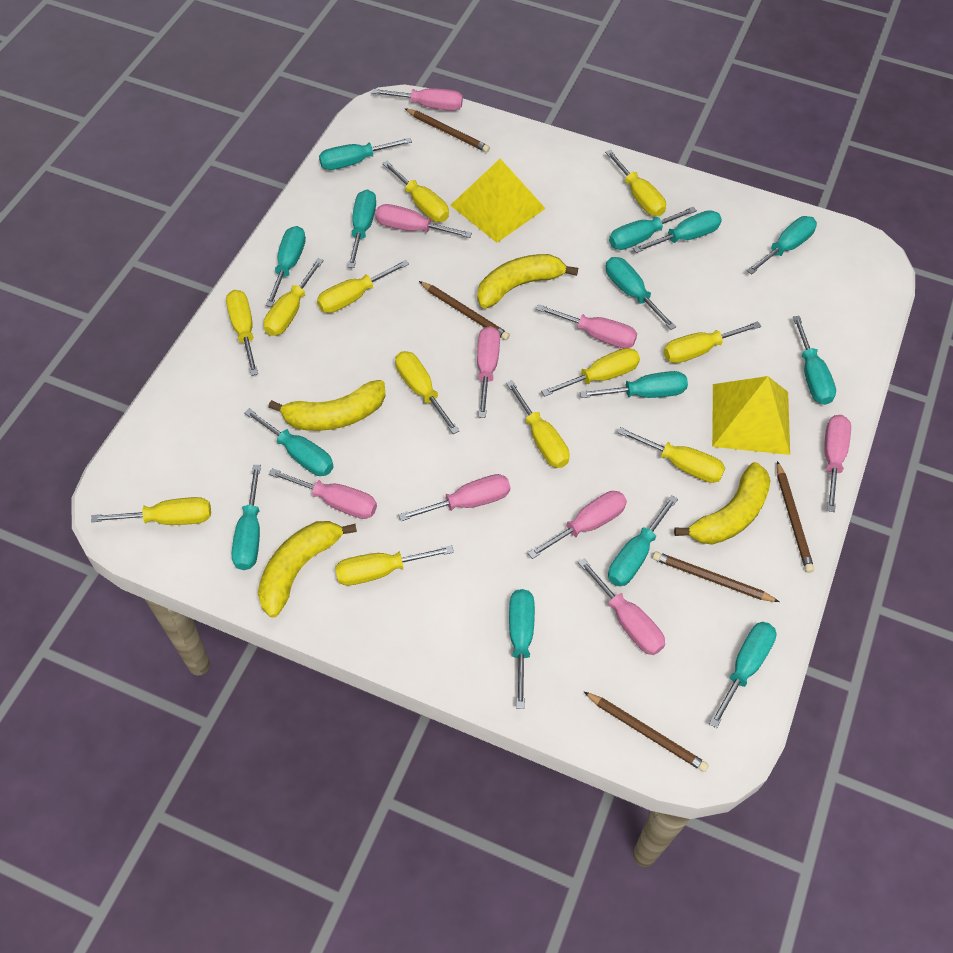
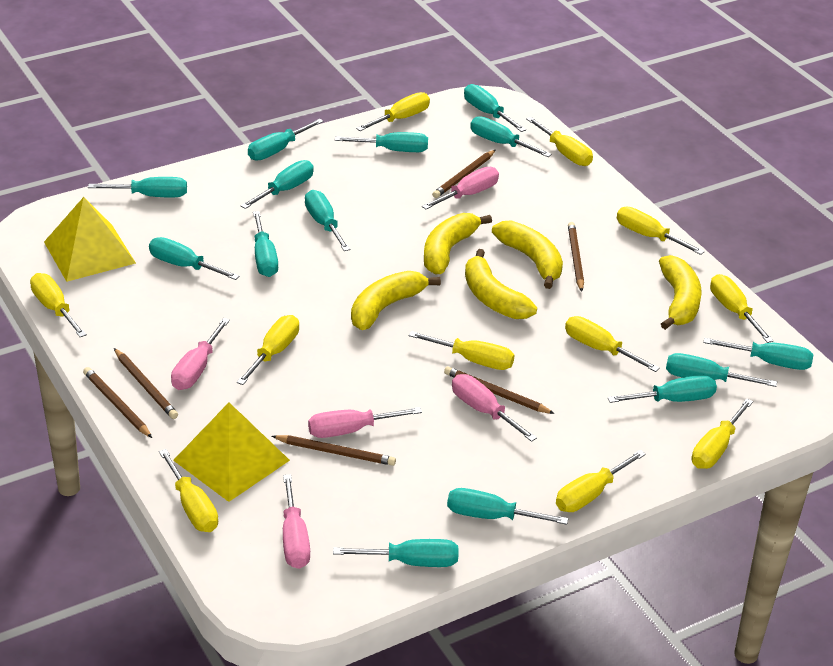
brown pencil: 5 -> 6
pink screwdriver: 9 -> 5
yellow banana: 4 -> 5
yellow screwdriver: 12 -> 11

